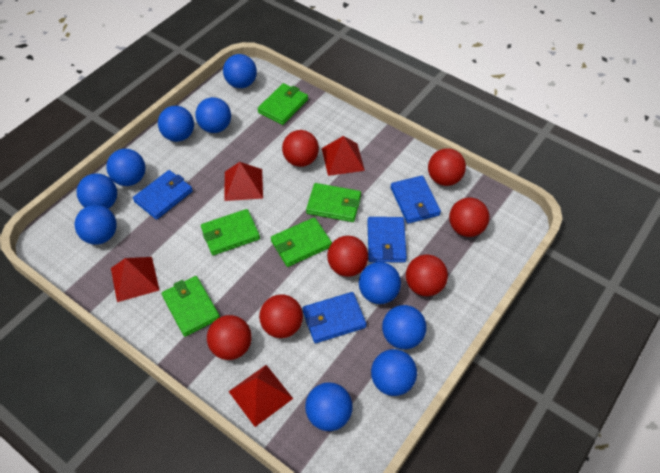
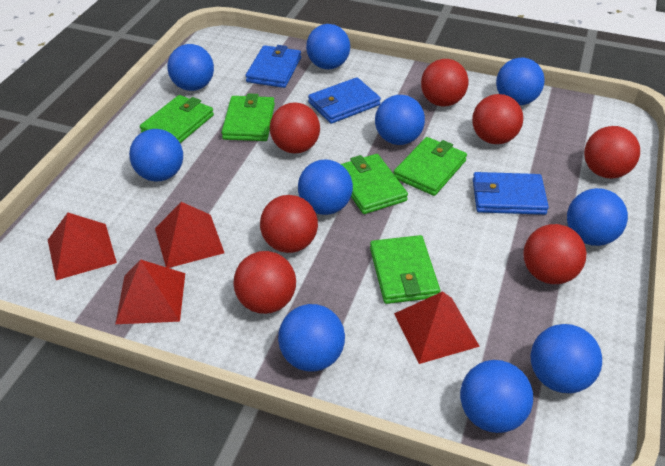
blue wallet: 4 -> 3

